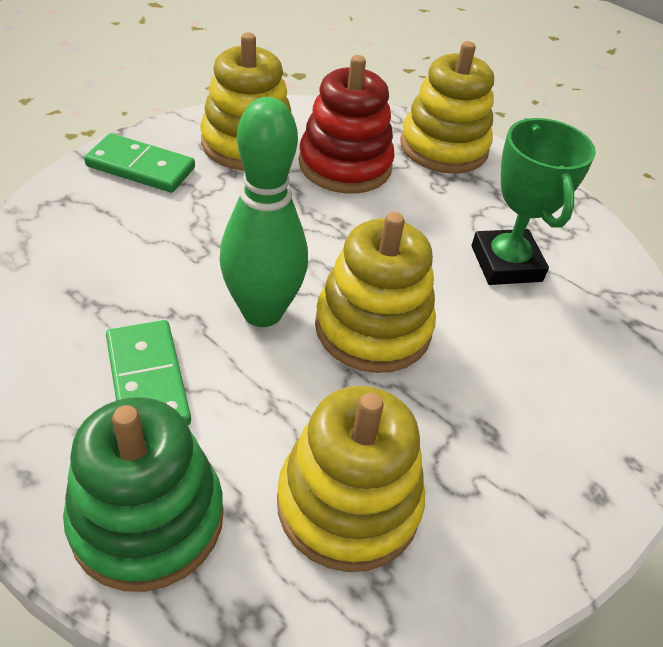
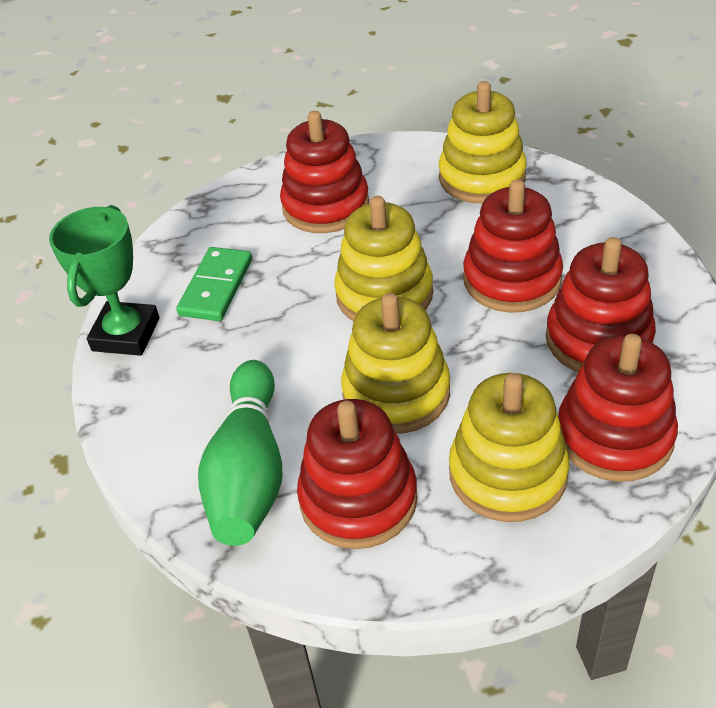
green domino: 2 -> 1
green stacking toy: 1 -> 0
red stacking toy: 1 -> 5

